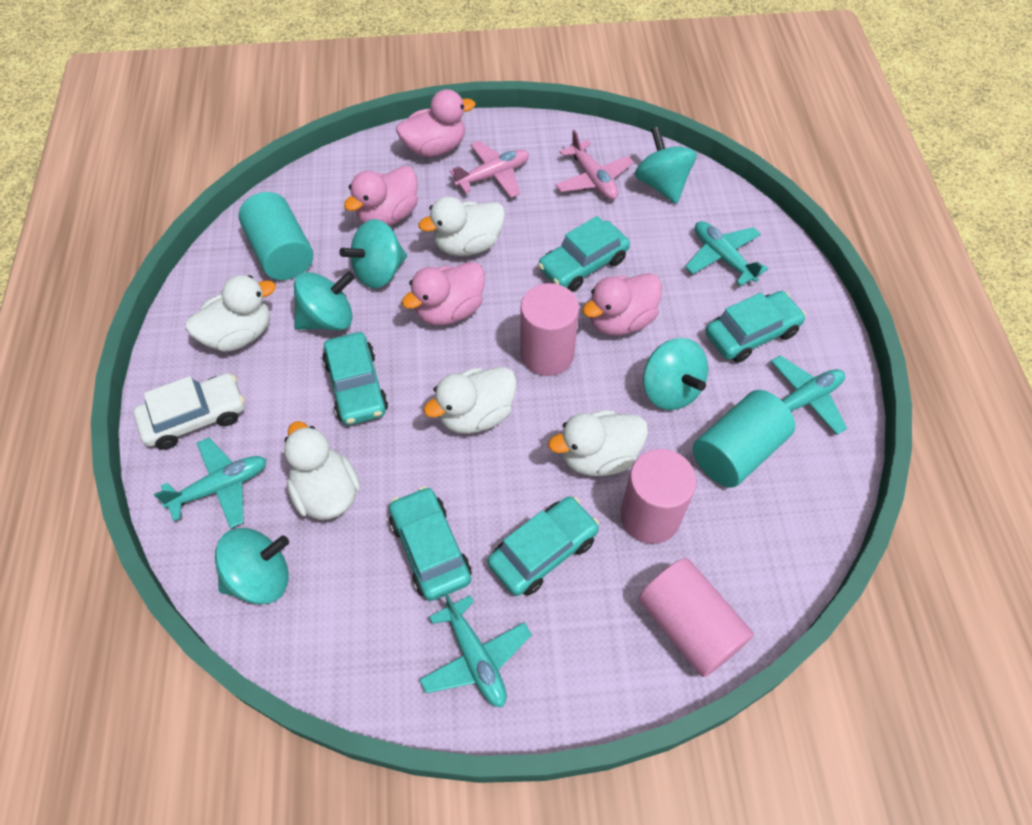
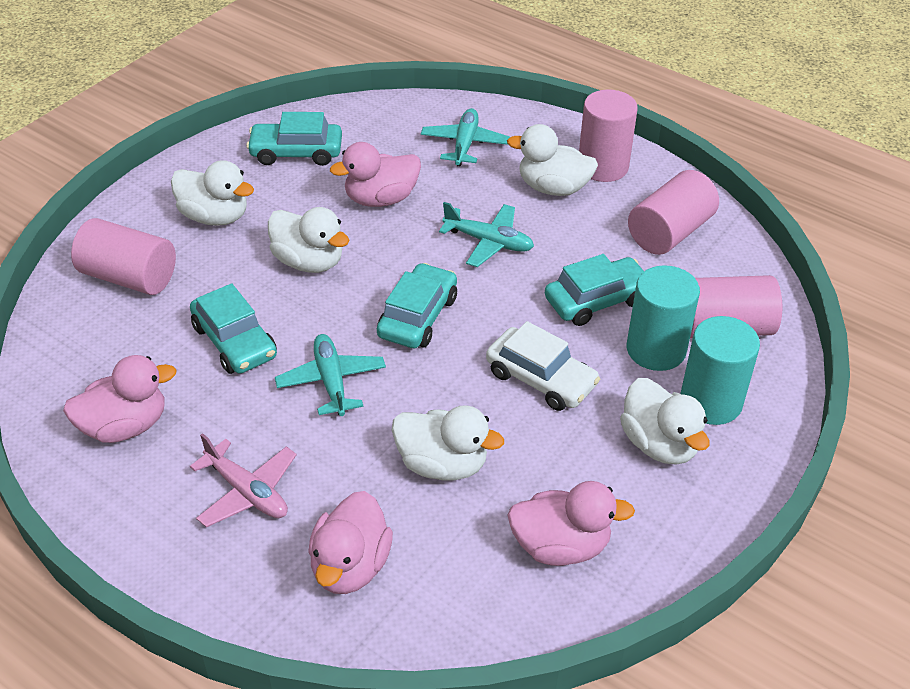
pink cylinder: 3 -> 4
pink plane: 2 -> 1
turquoise car: 5 -> 4
turquoise plane: 4 -> 3
turquoise spinning top: 5 -> 0

